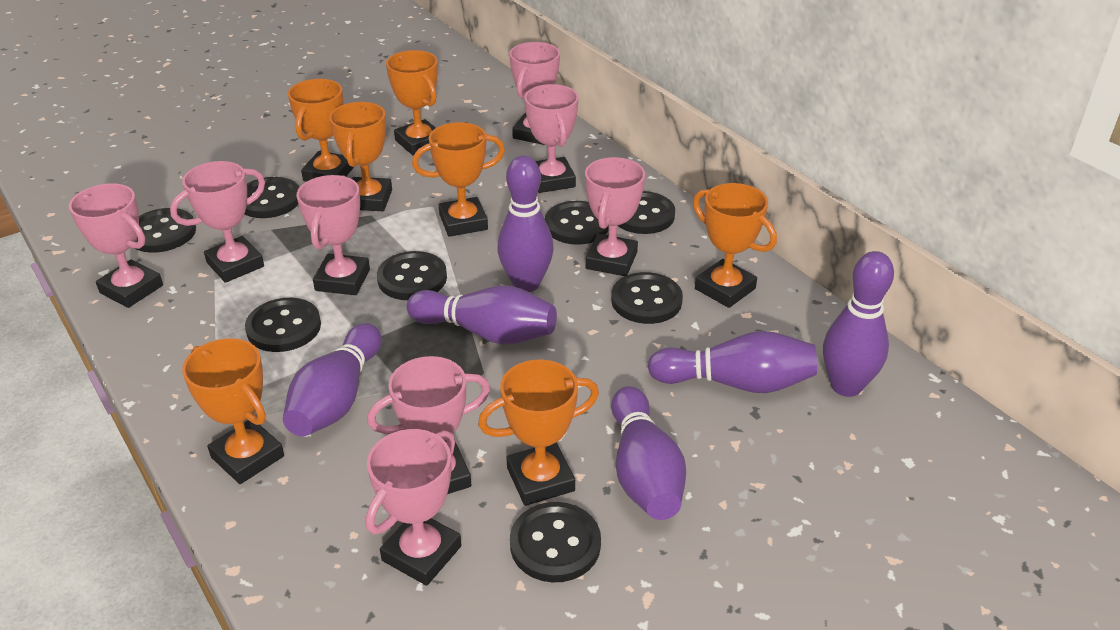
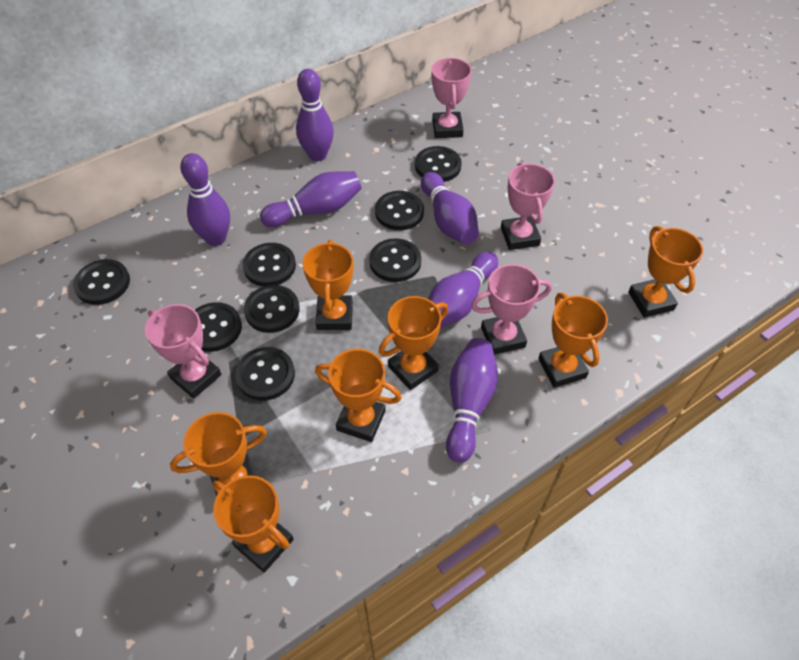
pink trophy: 8 -> 4

